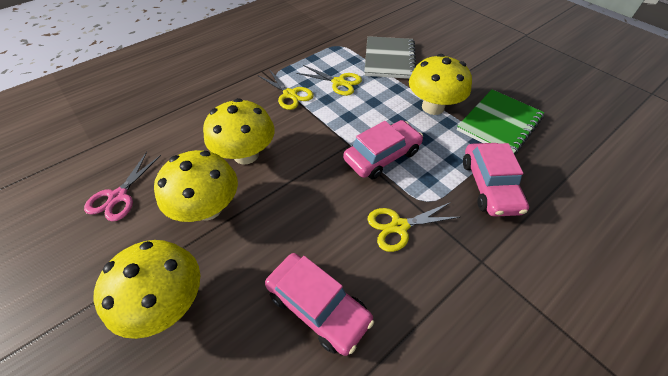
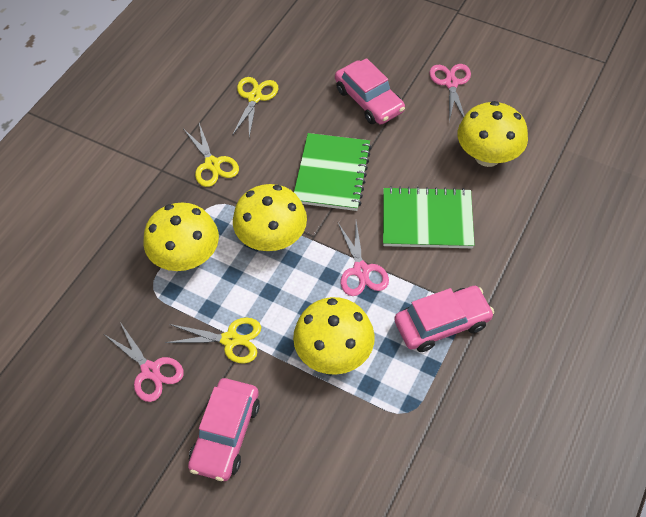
green notebook: 1 -> 2
grey notebook: 1 -> 0
pink scissors: 1 -> 3

